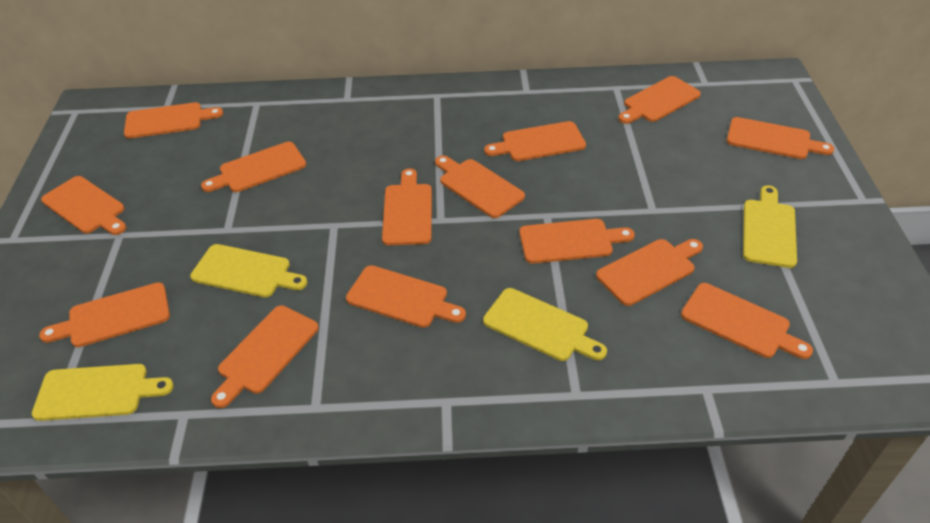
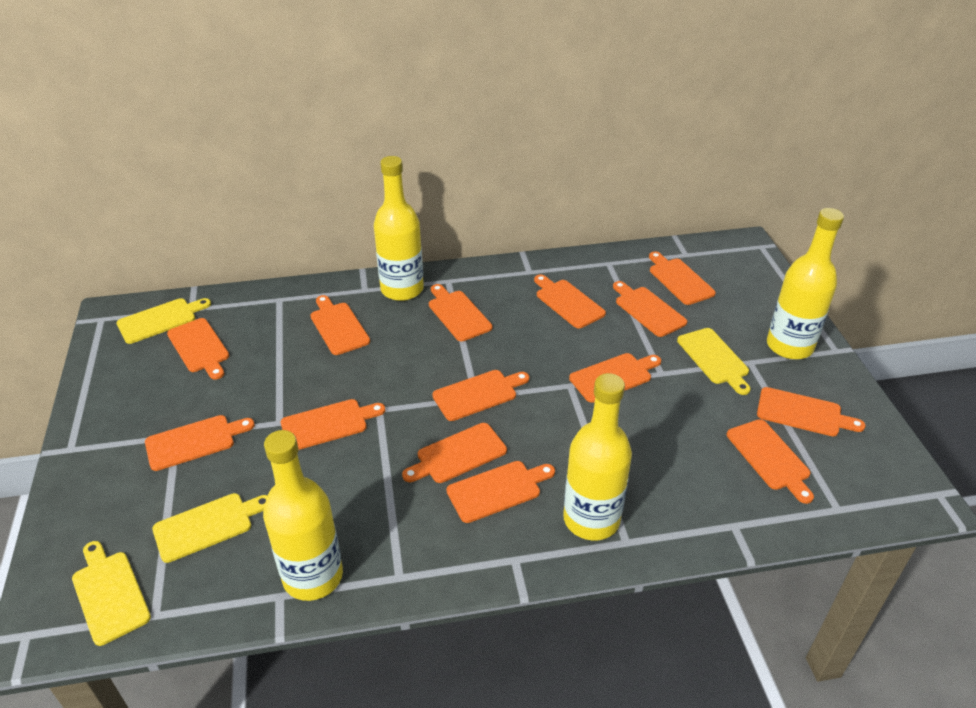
yellow bottle: 0 -> 4

